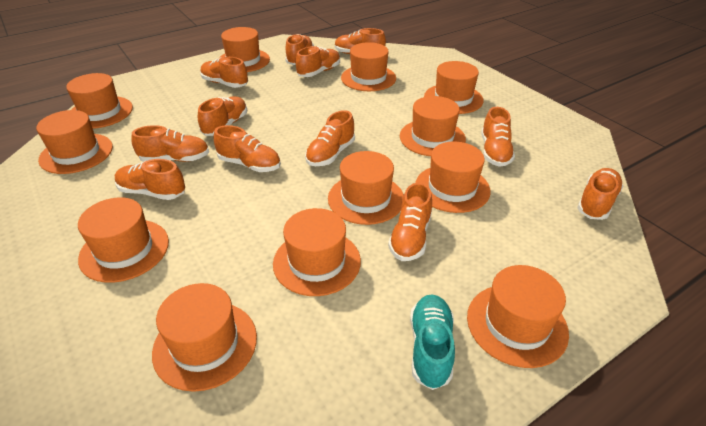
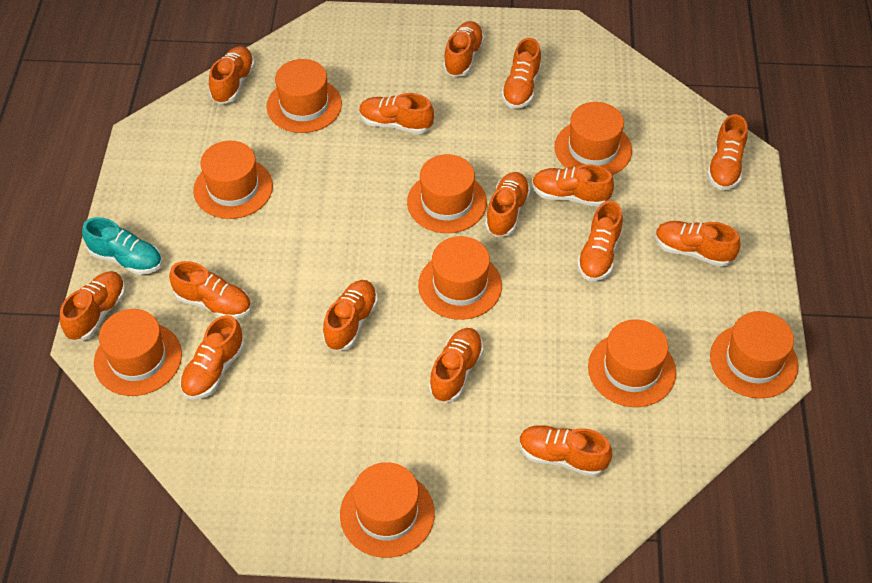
orange hat: 12 -> 9
orange shoe: 12 -> 15

